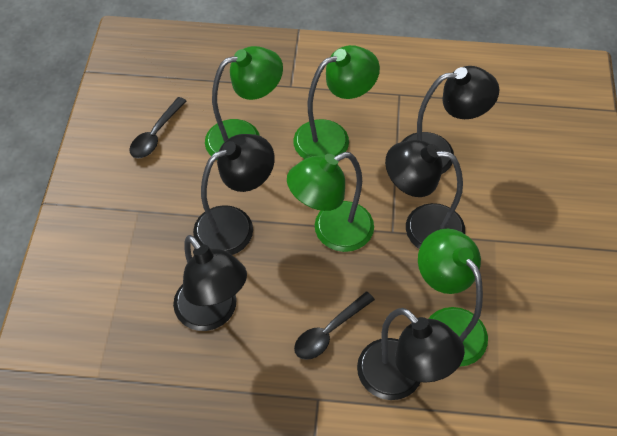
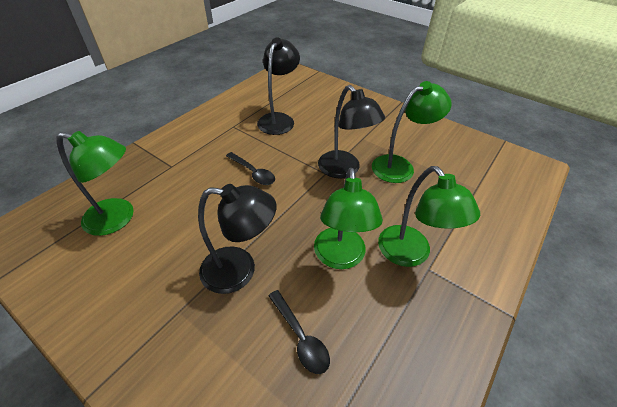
black lamp: 5 -> 3

